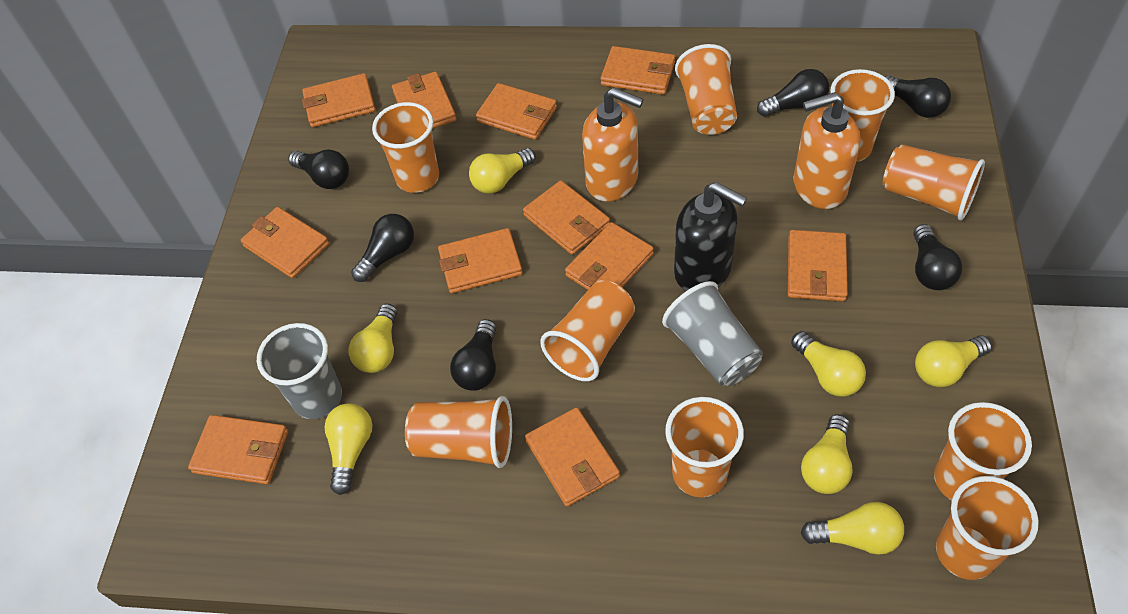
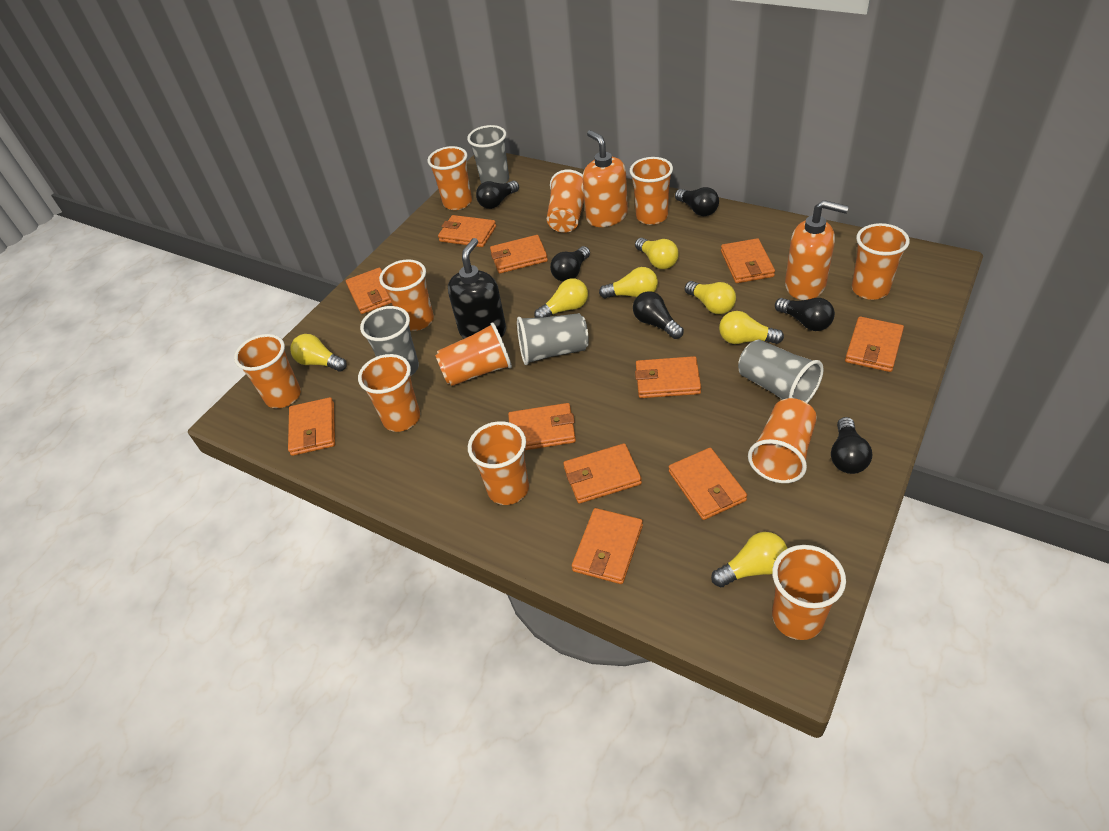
grey cup: 2 -> 4
orange cup: 9 -> 11

